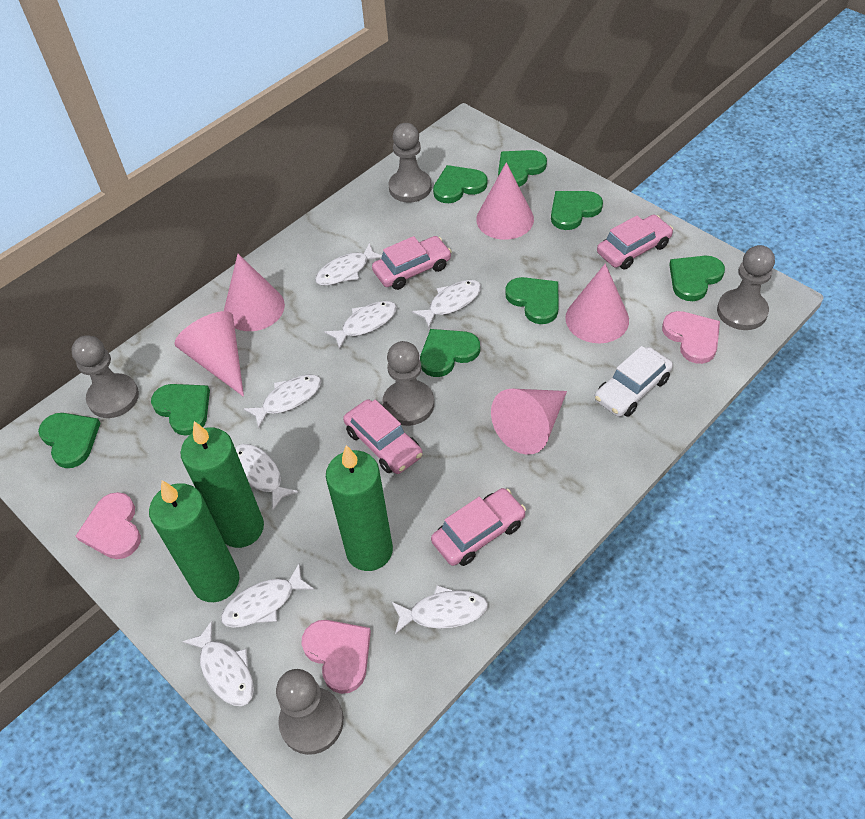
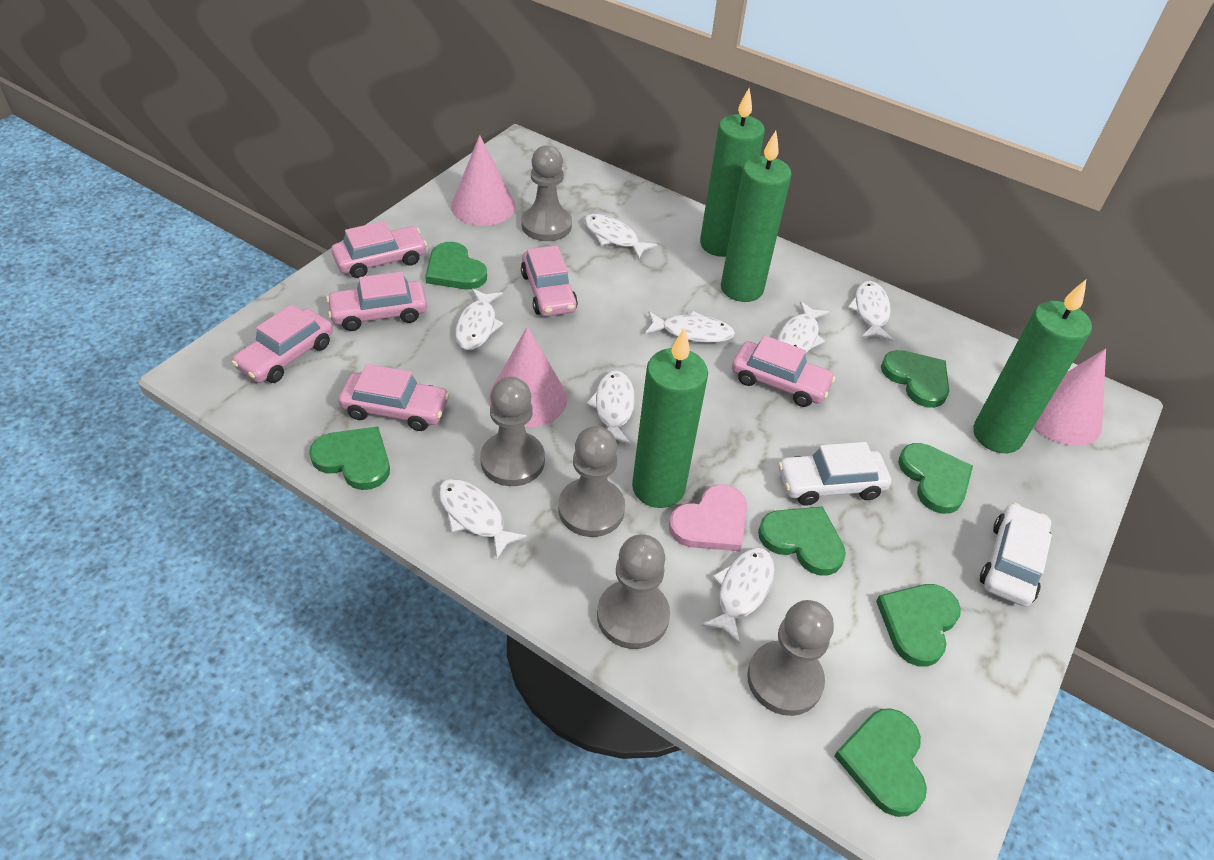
green candle: 3 -> 4
green heart: 8 -> 7
pink car: 4 -> 6
pink cone: 5 -> 3
pink heart: 3 -> 1
white car: 1 -> 2

